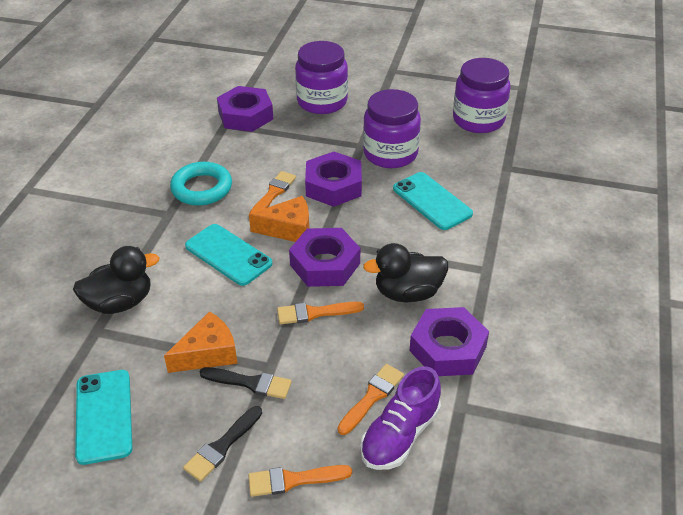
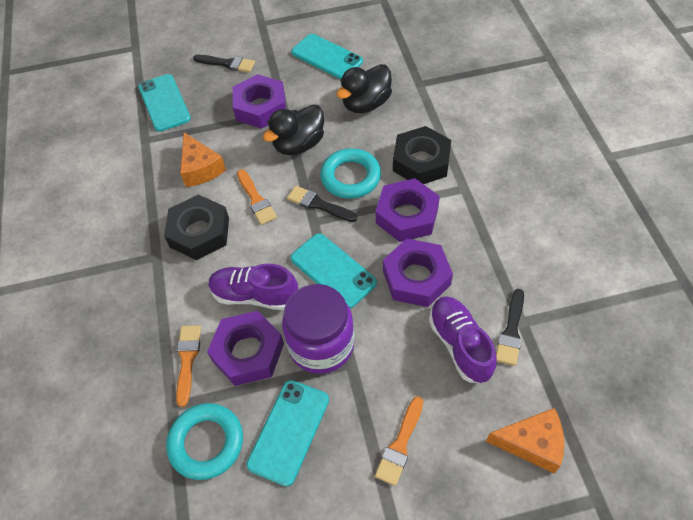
black brush: 2 -> 3
black nut: 0 -> 2
orange brush: 4 -> 3
purple jar: 3 -> 1
purple shoe: 1 -> 2
turquoise phone: 3 -> 4
turquoise ring: 1 -> 2

